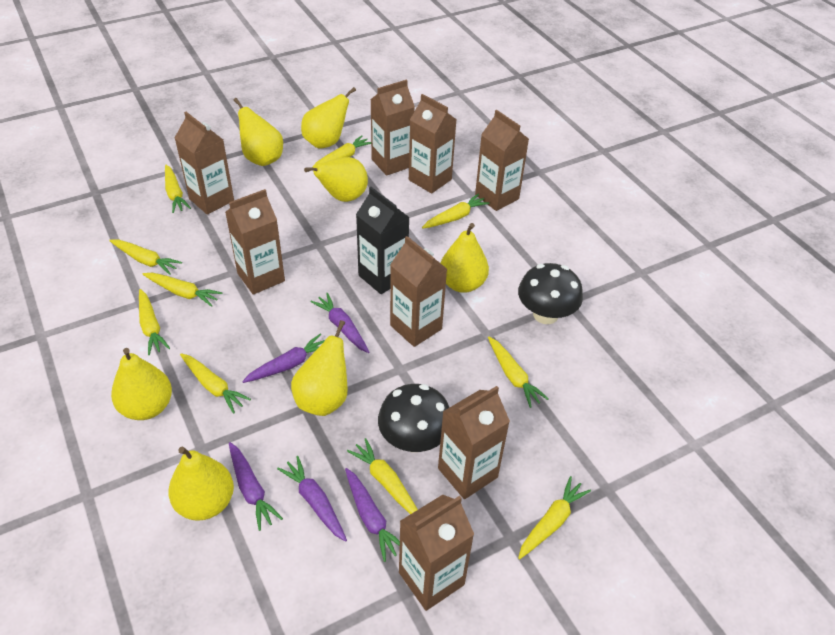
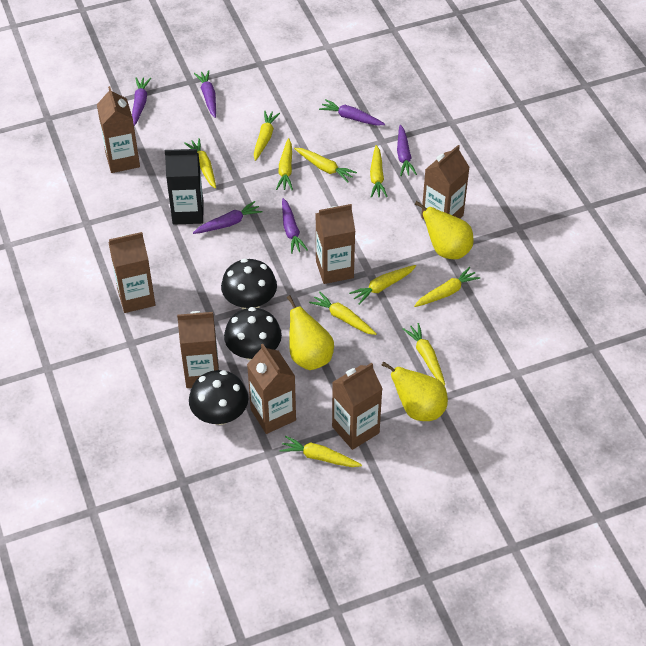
black mushroom: 2 -> 3
brown carton: 8 -> 7
purple carrot: 5 -> 6
yellow pear: 7 -> 3

